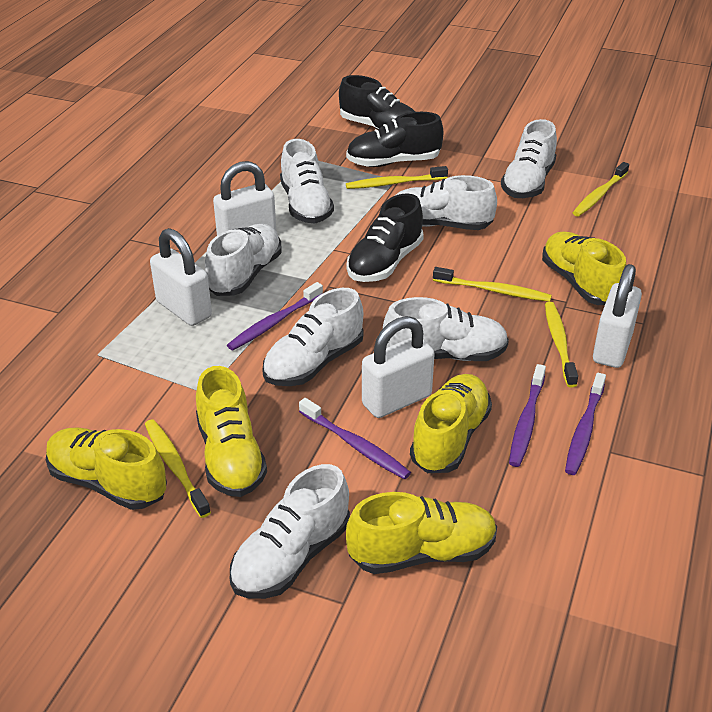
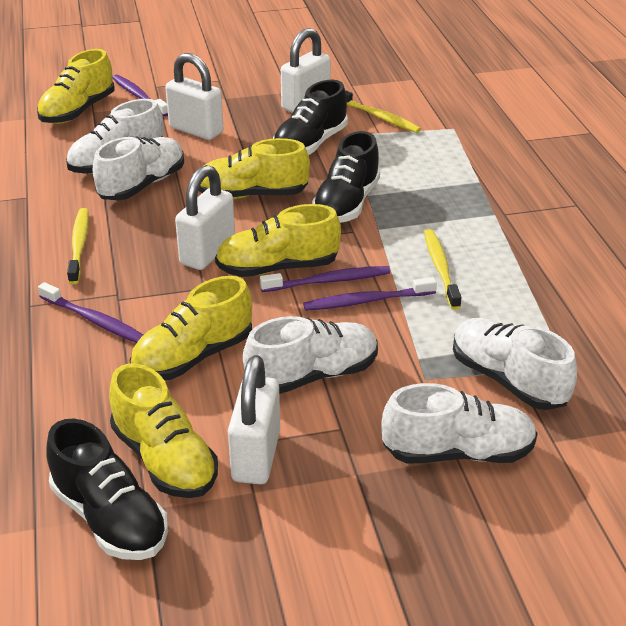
white shoe: 7 -> 5
yellow toothbrush: 5 -> 3

